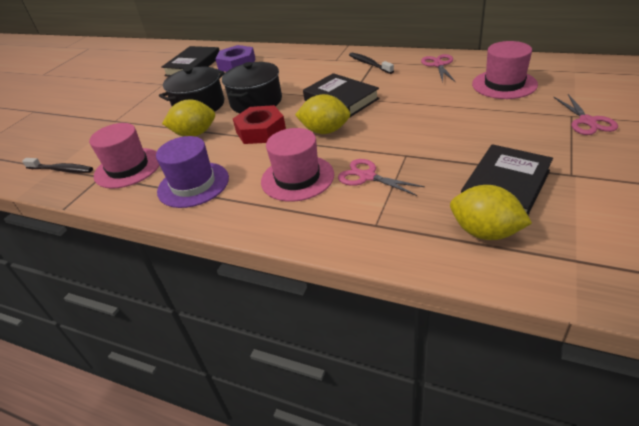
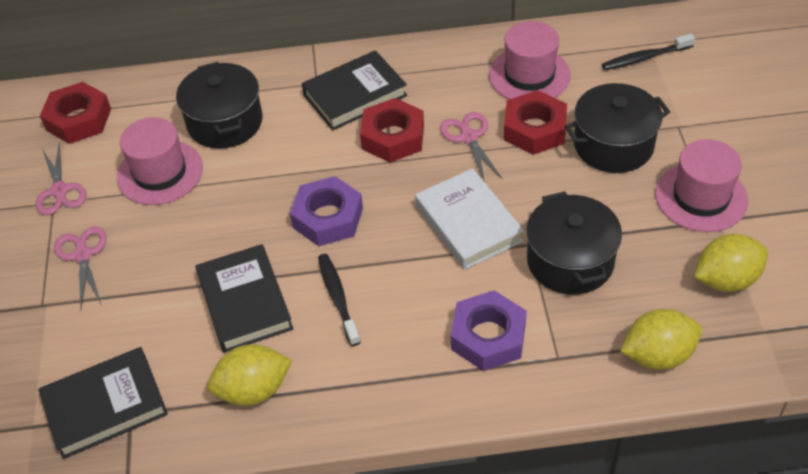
black pot: 2 -> 3
purple hat: 1 -> 0
purple nut: 1 -> 2
red nut: 1 -> 3
white book: 0 -> 1

